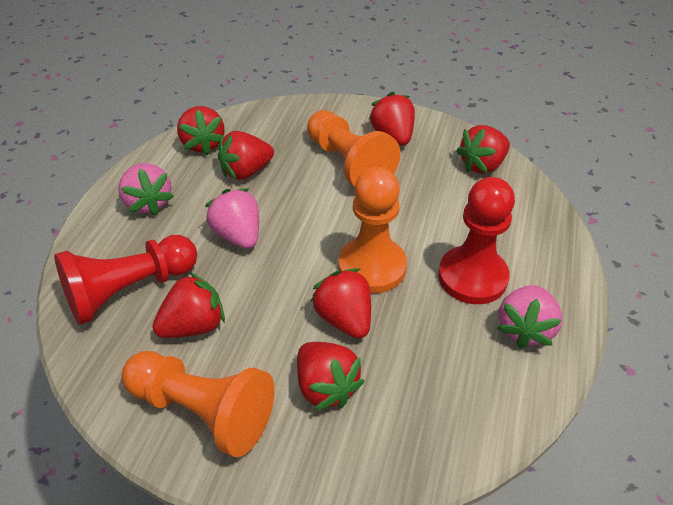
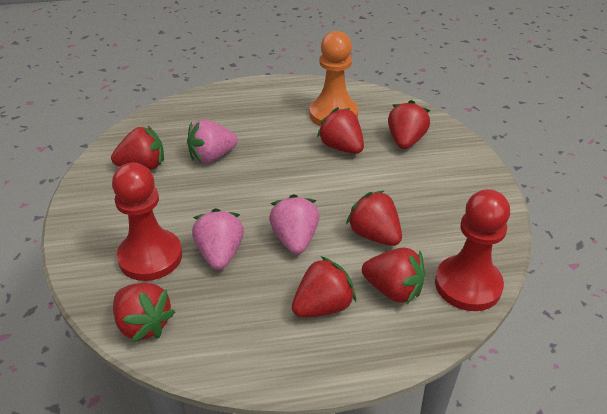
orange pawn: 3 -> 1

